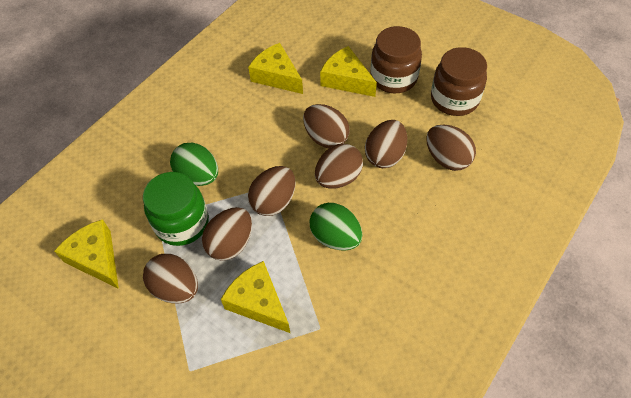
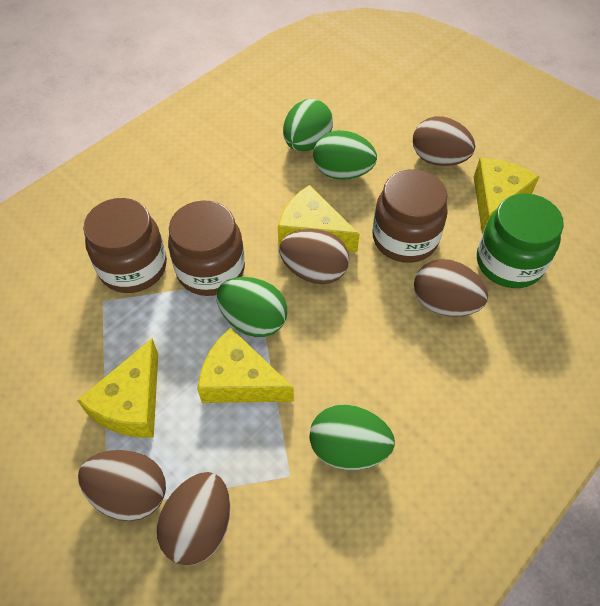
brown egg: 7 -> 5
brown jar: 2 -> 3
green egg: 2 -> 4

